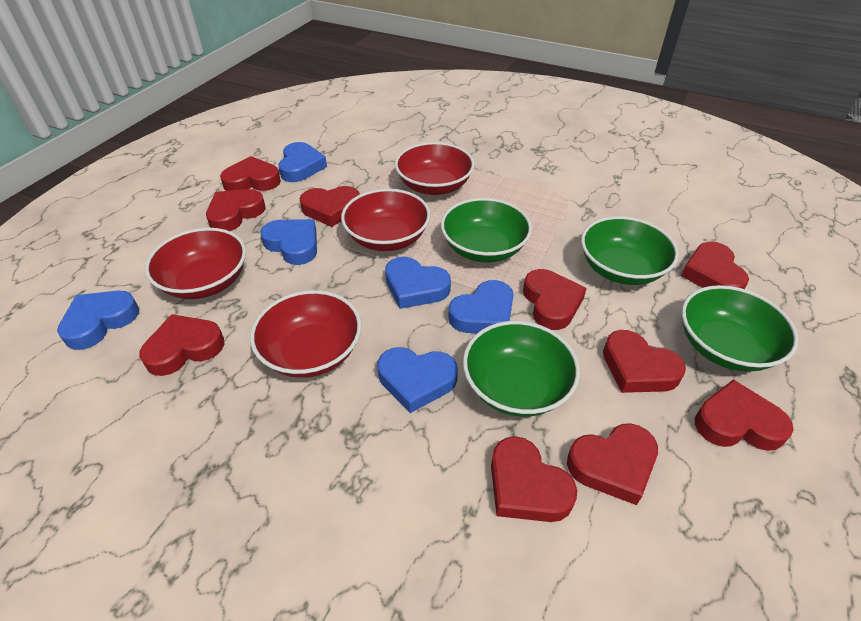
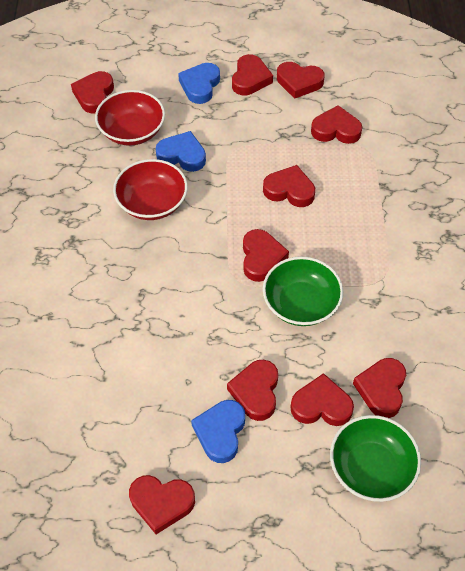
blue heart: 6 -> 3
green bowl: 4 -> 2
red bowl: 4 -> 2

